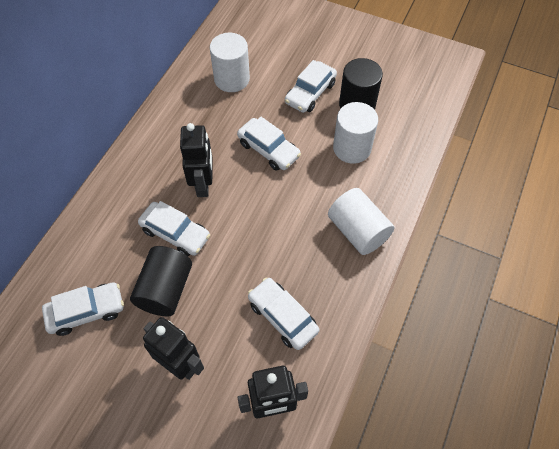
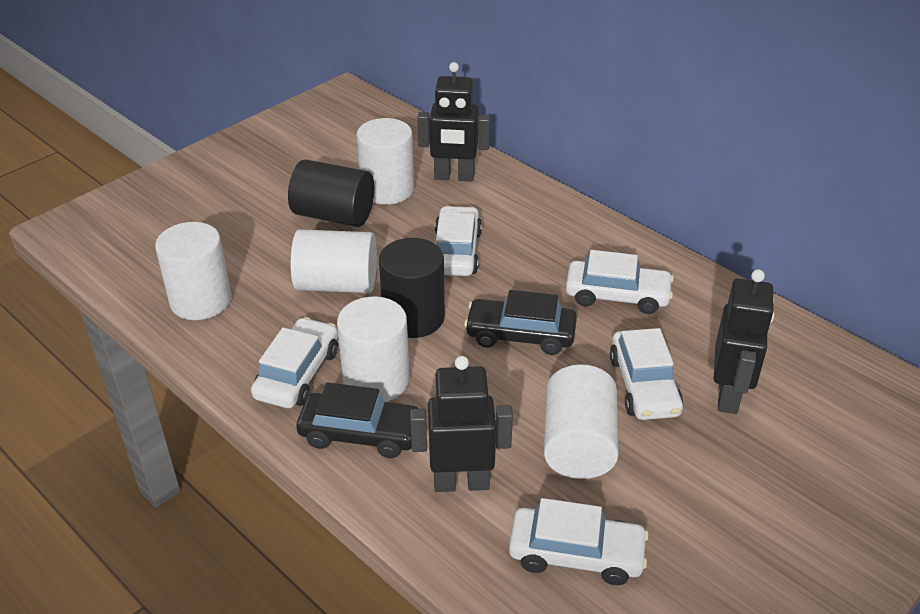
black car: 0 -> 2
white cylinder: 3 -> 5

